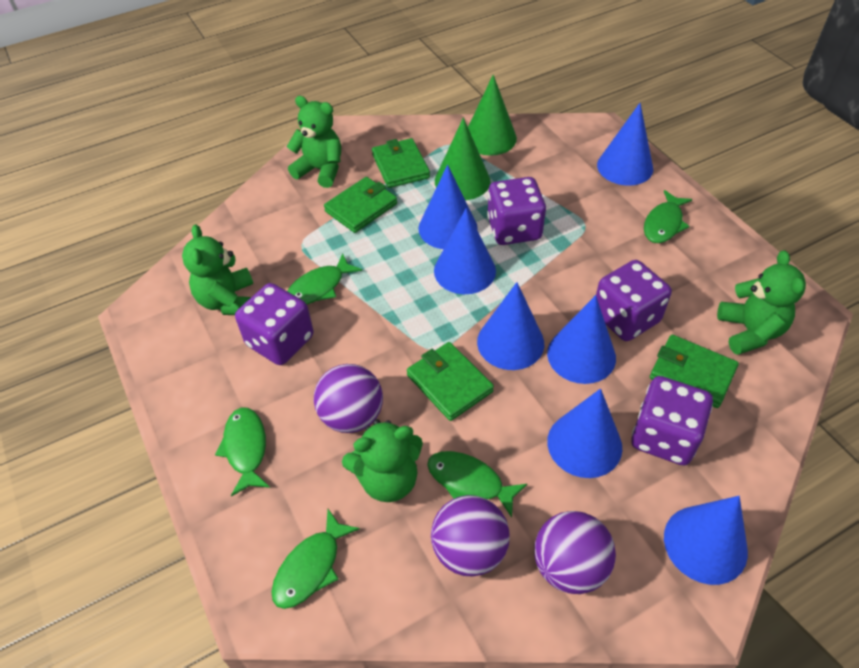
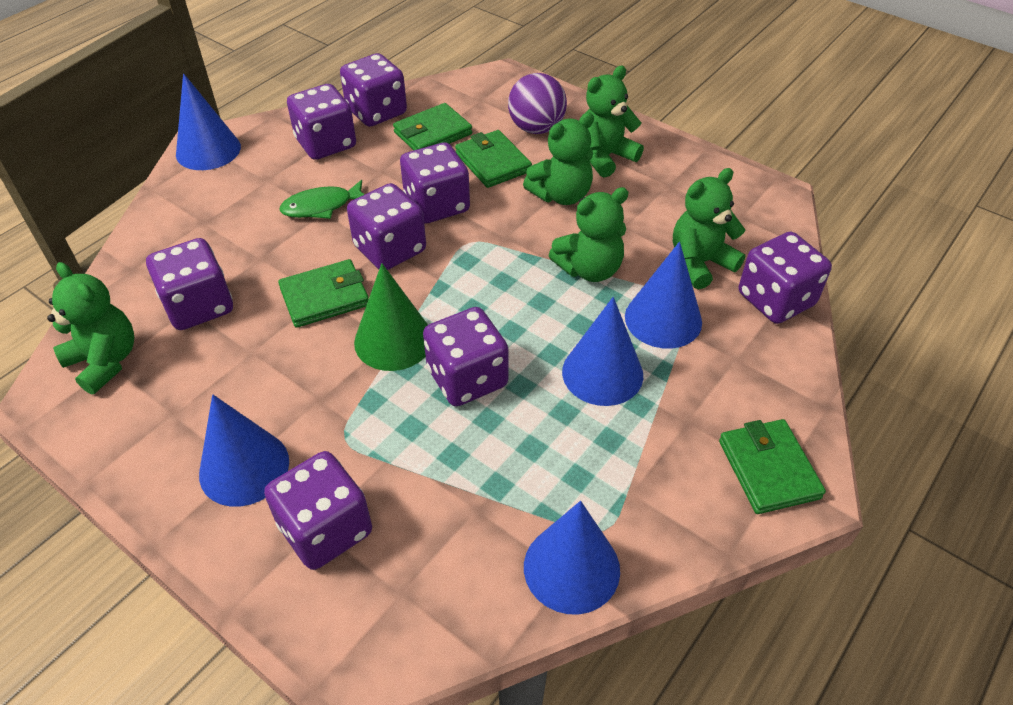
blue cone: 7 -> 5
green cone: 2 -> 1
green fish: 5 -> 1
green teddy bear: 4 -> 5
purple ball: 3 -> 1
purple dice: 4 -> 8

